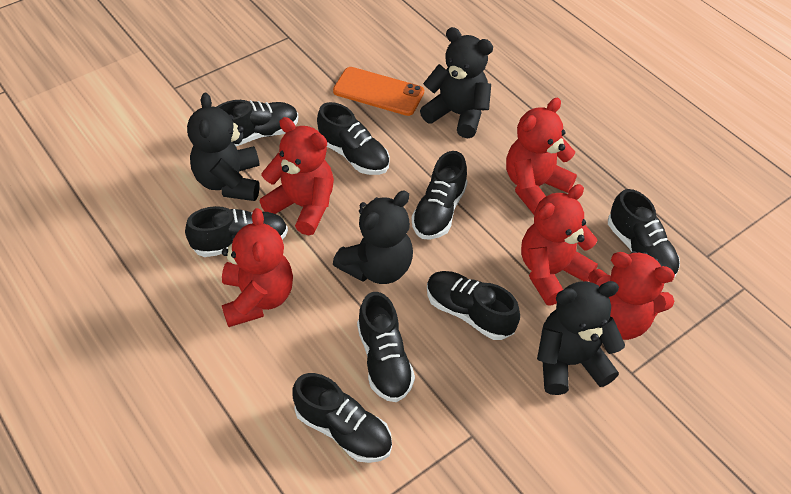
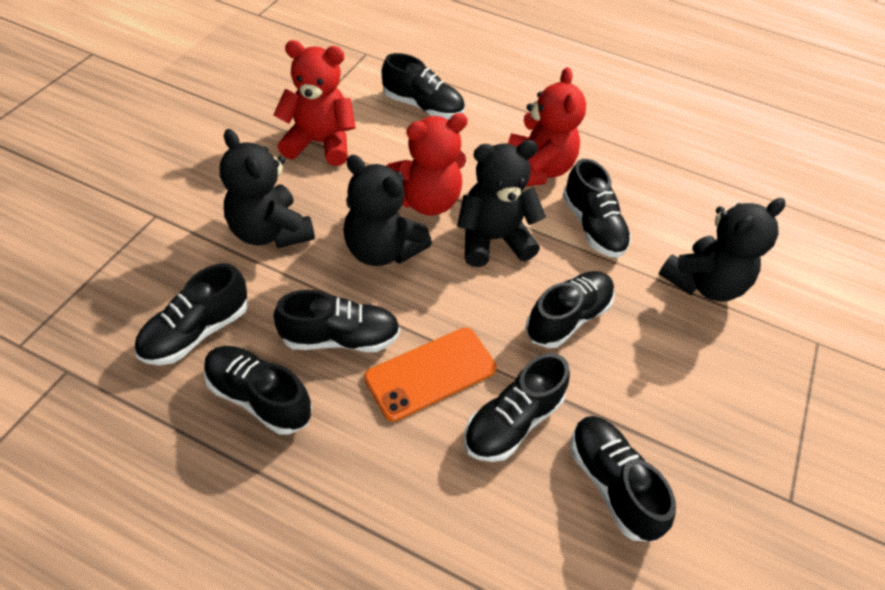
red teddy bear: 5 -> 3

